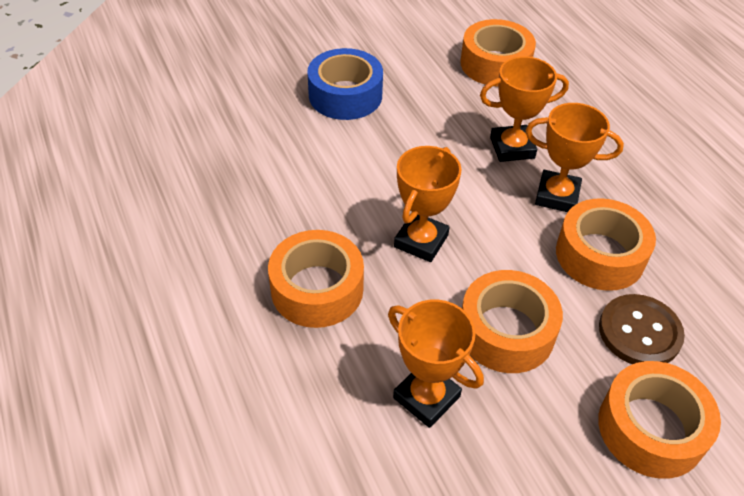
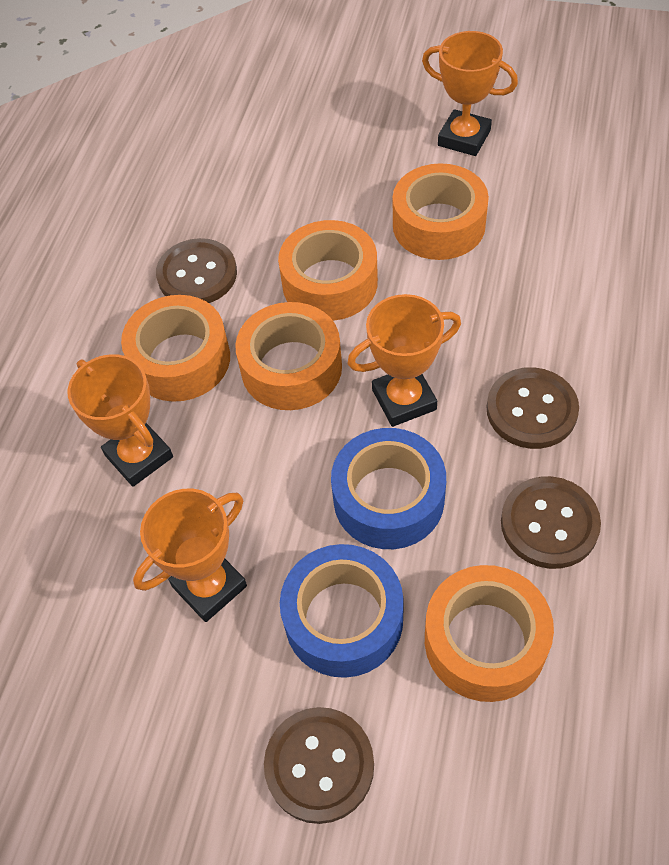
blue tape: 1 -> 2
brown button: 1 -> 4

